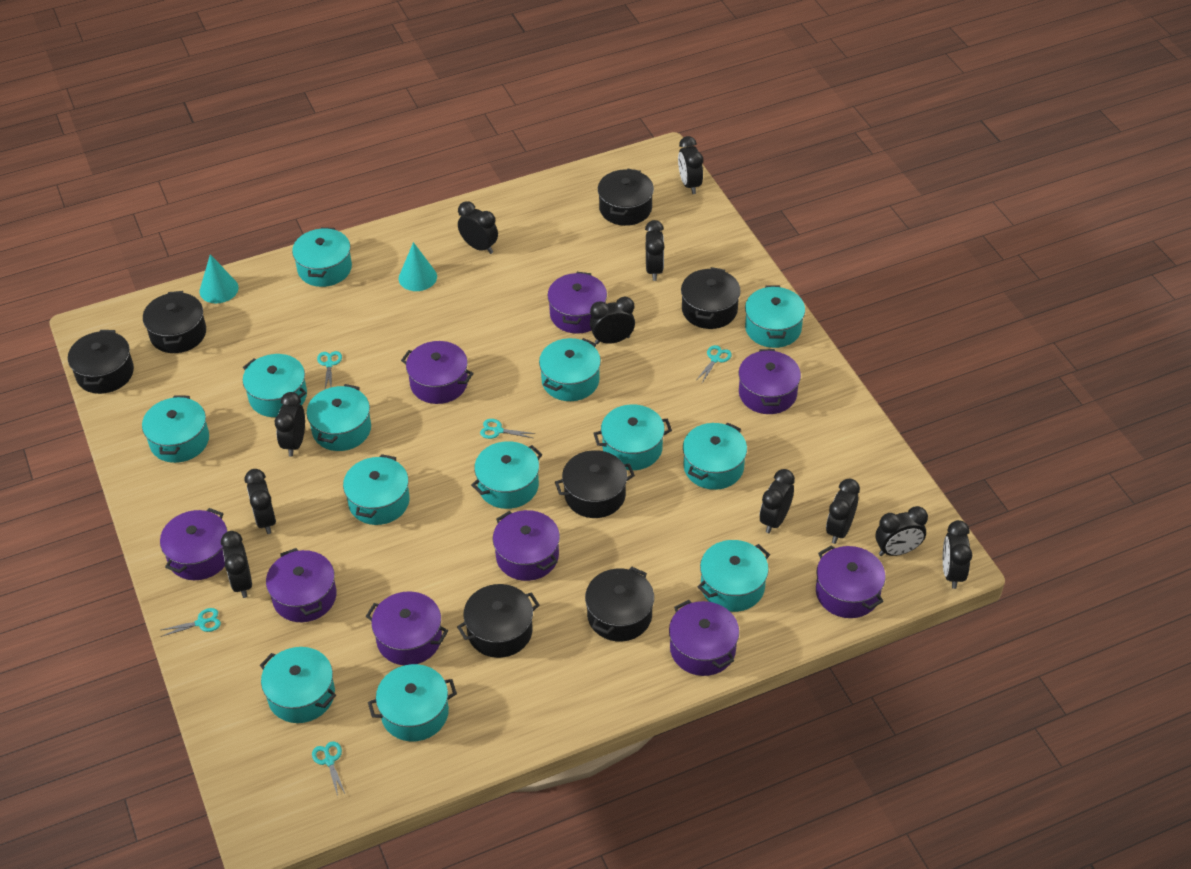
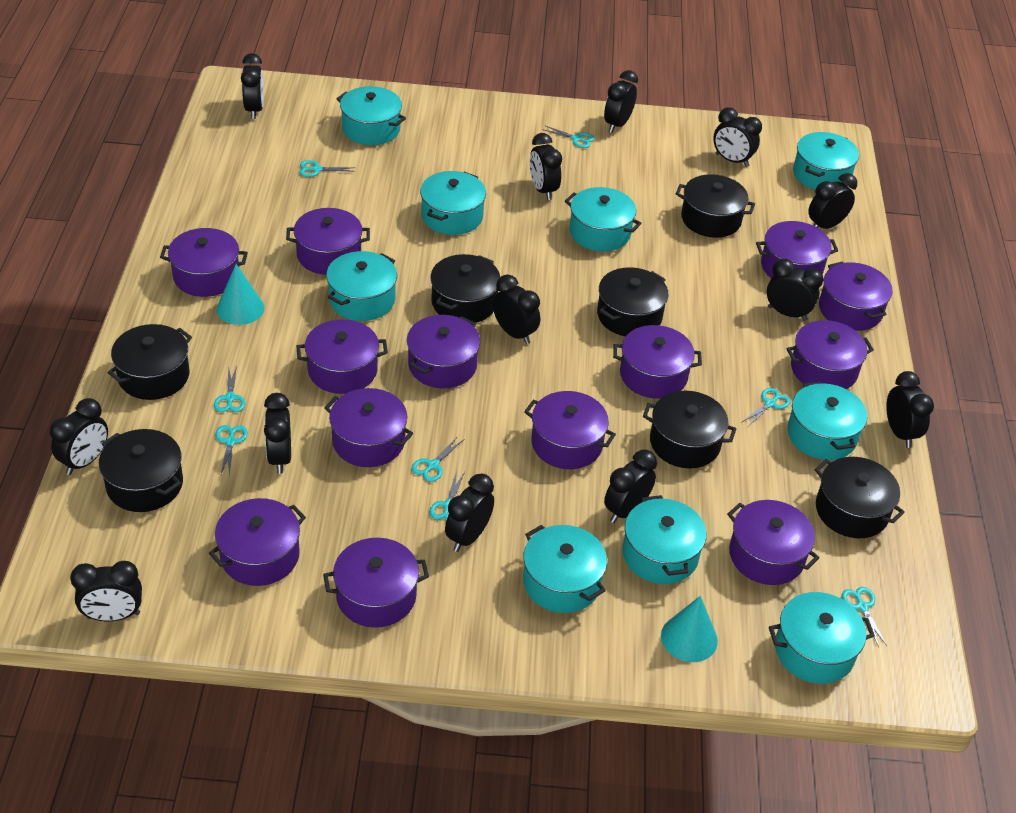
black clock: 11 -> 13
purple pot: 9 -> 13
turquoise pot: 13 -> 9
turquoise scissors: 5 -> 8

